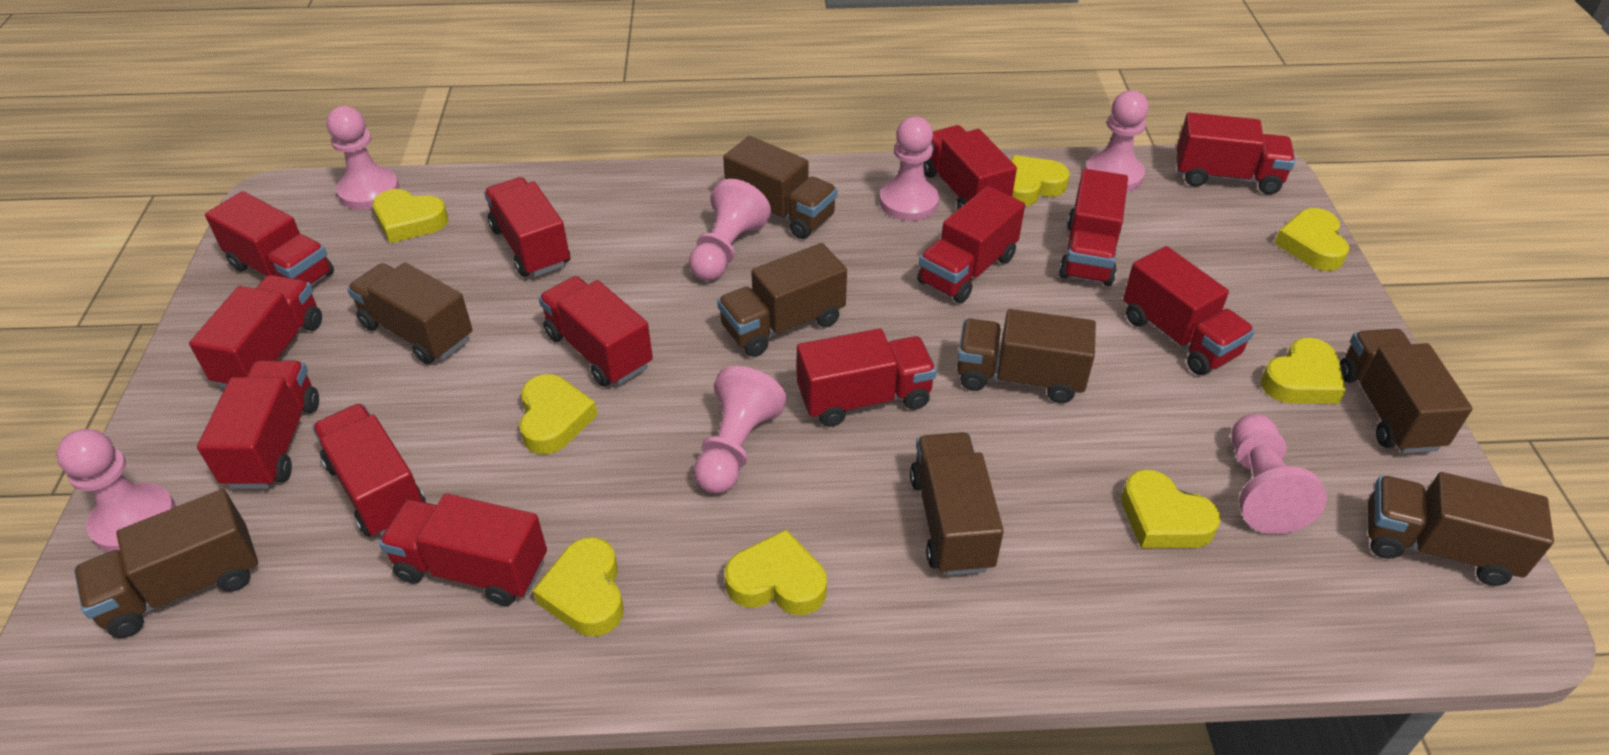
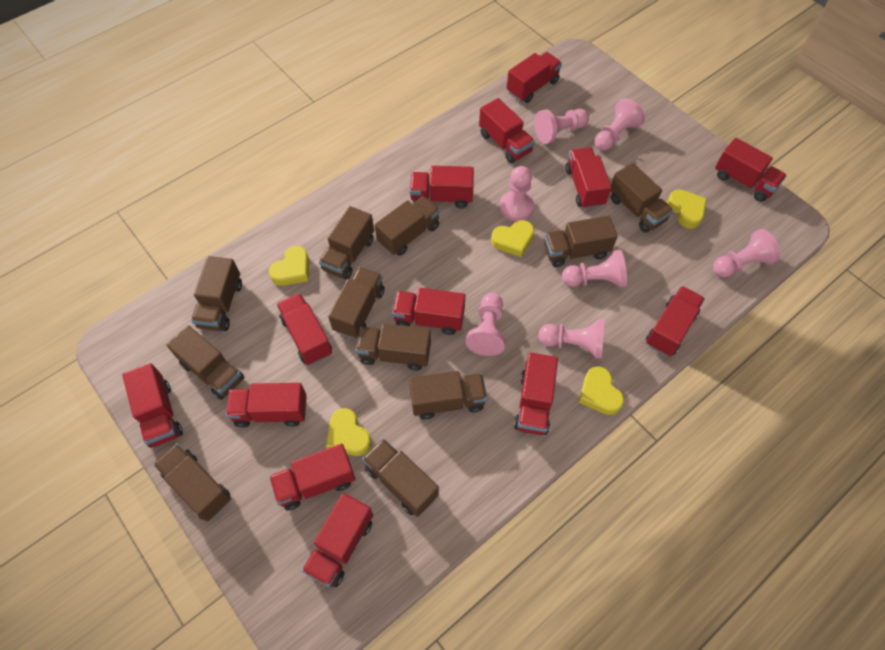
brown truck: 8 -> 11
yellow heart: 8 -> 5

